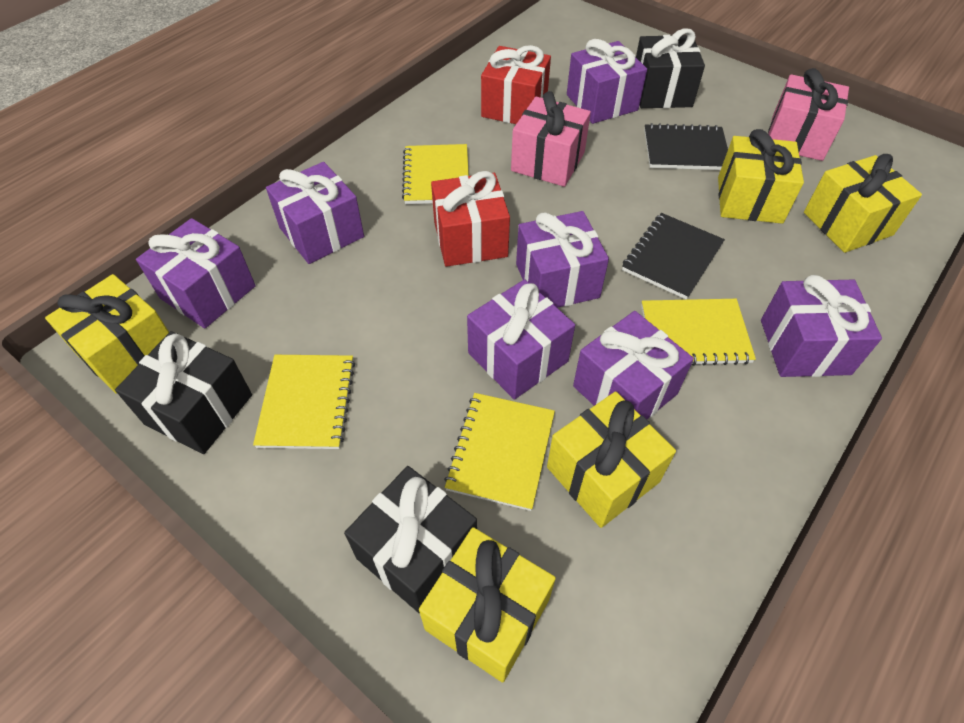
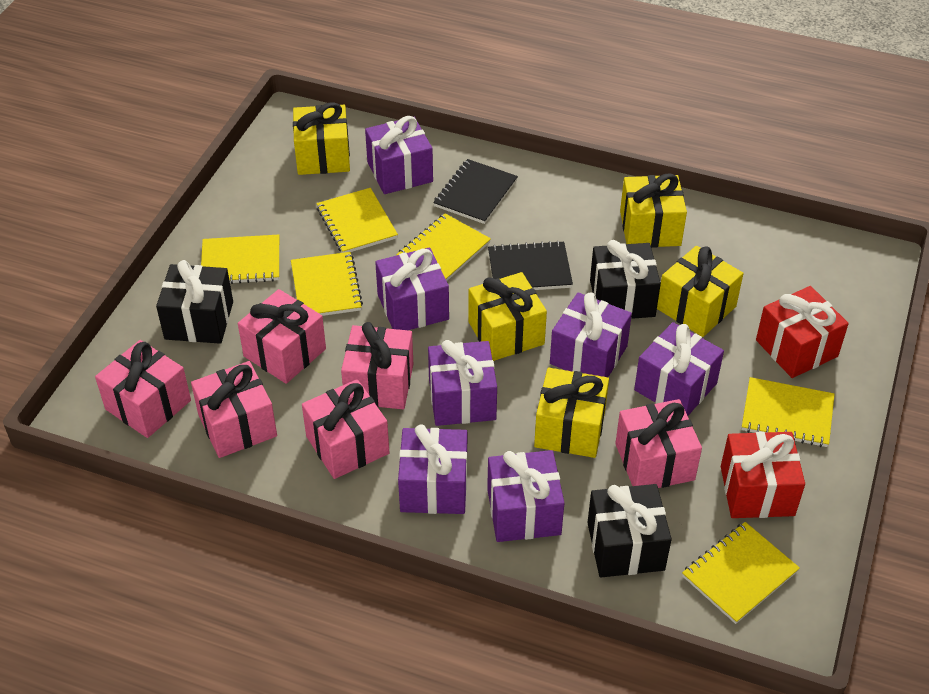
pink gift: 2 -> 6
yellow notebook: 4 -> 6

